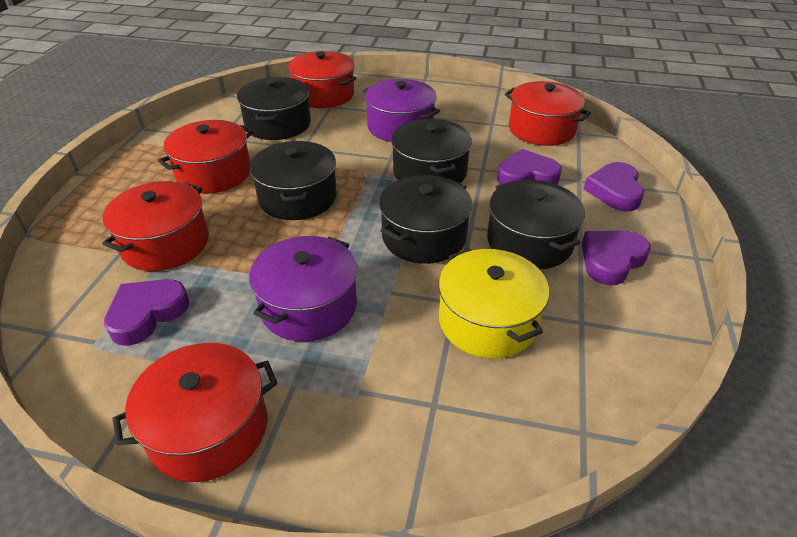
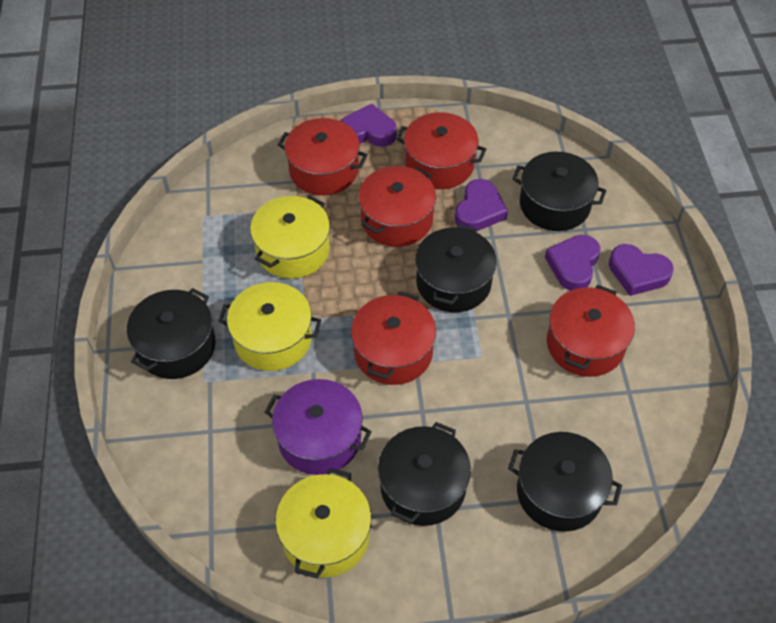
purple pot: 2 -> 1
yellow pot: 1 -> 3

